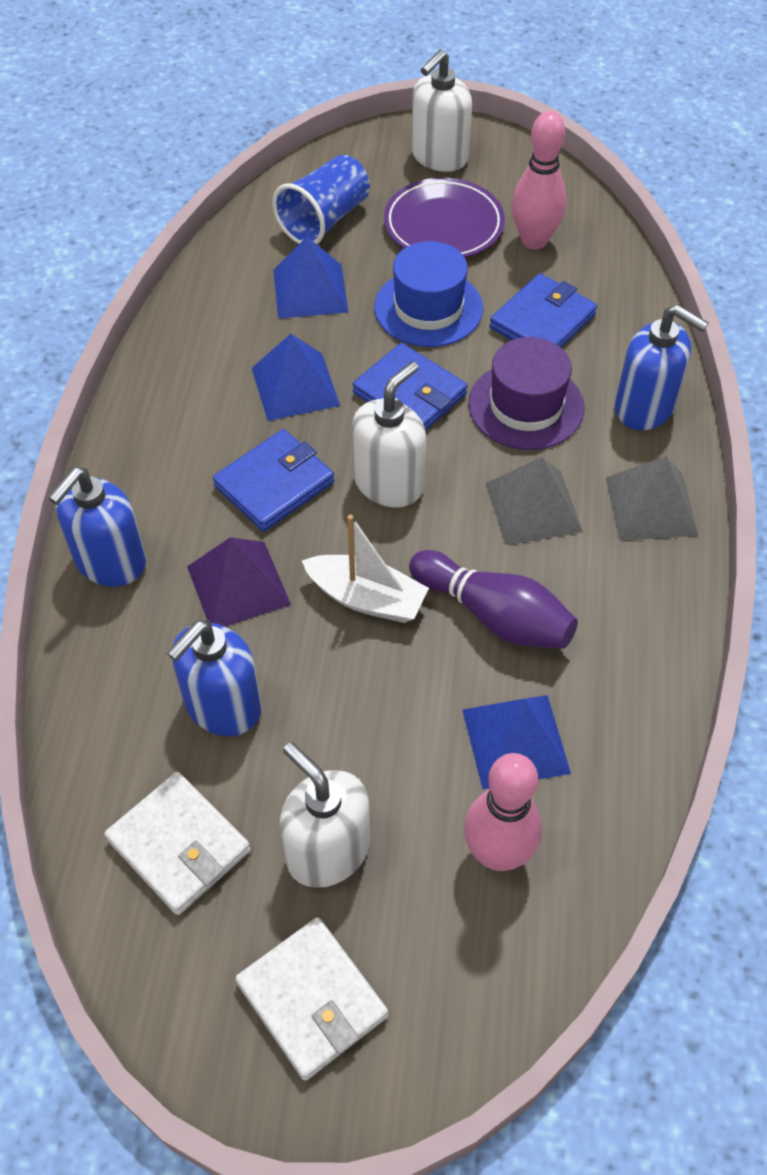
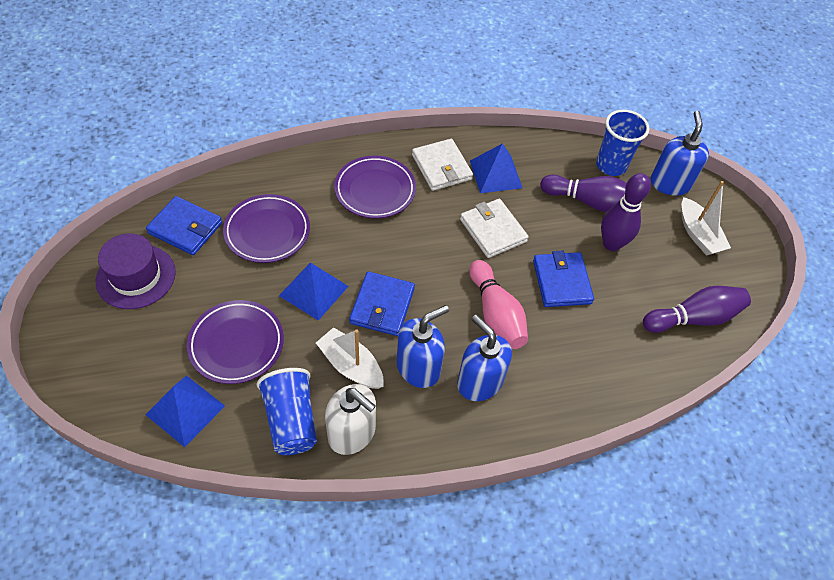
blue cup: 1 -> 2
blue hat: 1 -> 0
grey pyramid: 2 -> 0
pink bowling pin: 2 -> 1
purple bowling pin: 1 -> 3
purple plate: 1 -> 3
purple pyramid: 1 -> 0
white boat: 1 -> 2
white soap dispenser: 3 -> 1

